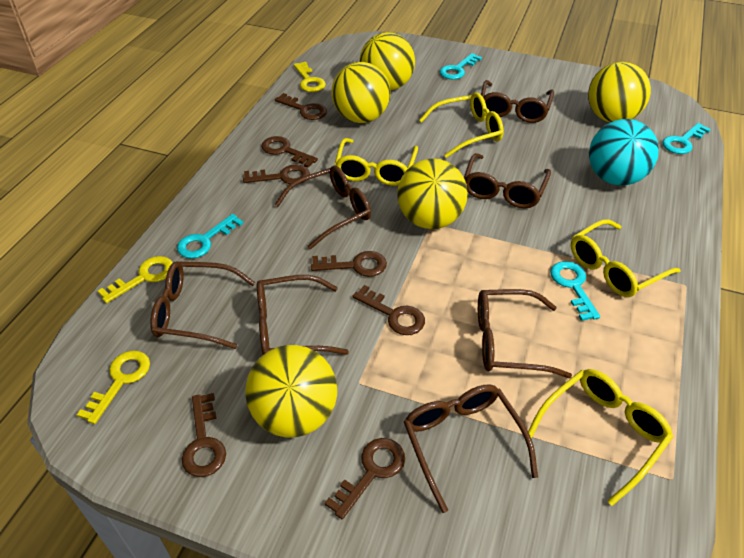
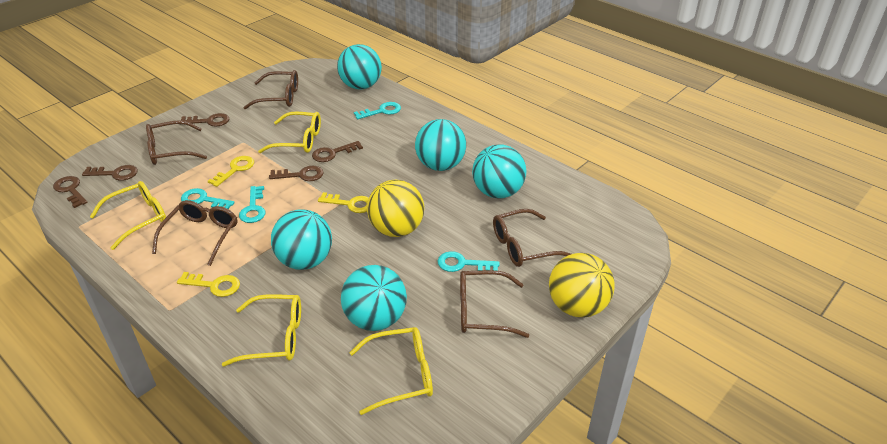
brown glasses: 7 -> 5
brown key: 7 -> 5
turquoise ball: 1 -> 5
yellow ball: 5 -> 2

